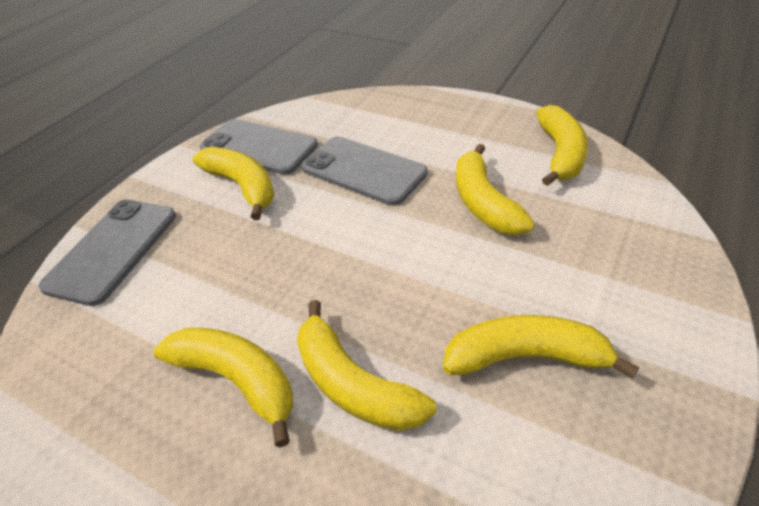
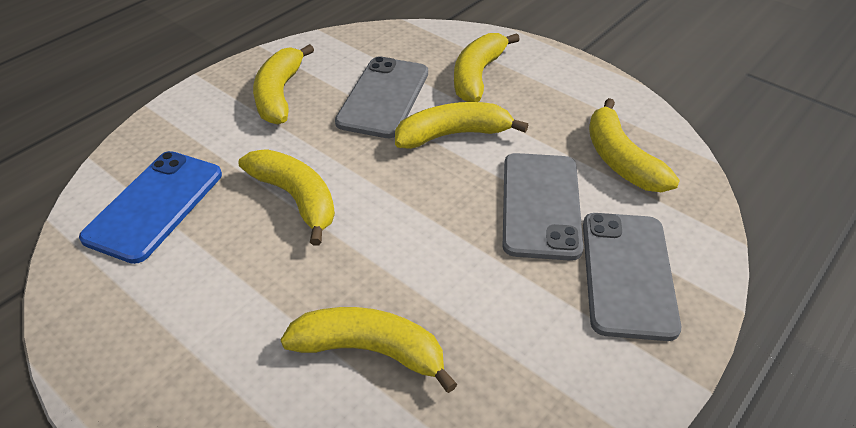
blue phone: 0 -> 1

